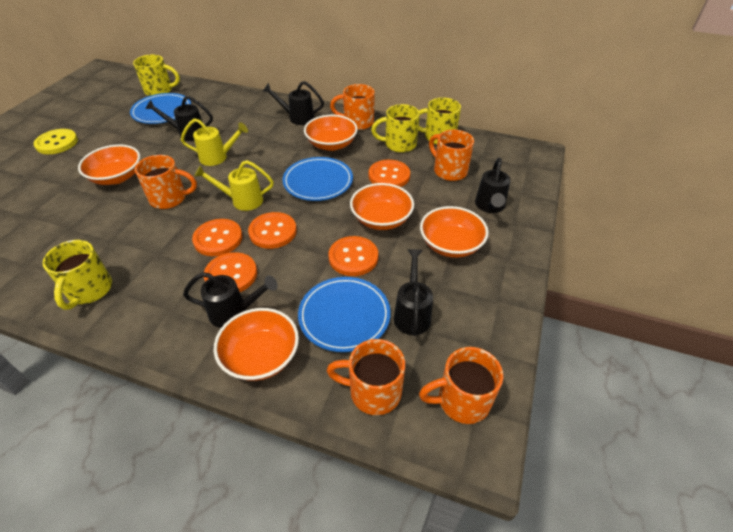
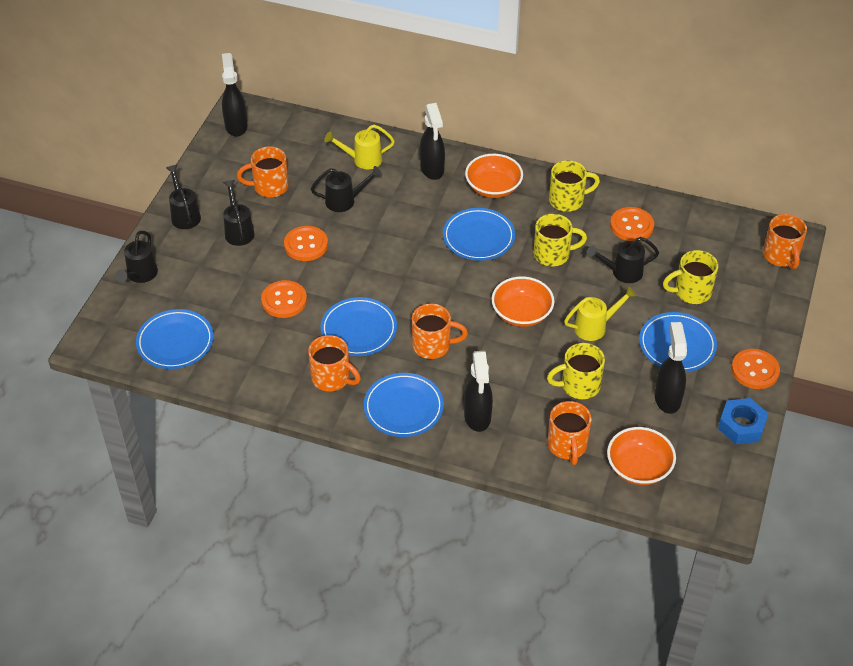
black spray bottle: 0 -> 4
blue nut: 0 -> 1
blue plate: 3 -> 5
orange bowl: 5 -> 3
orange button: 5 -> 4
yellow button: 1 -> 0

